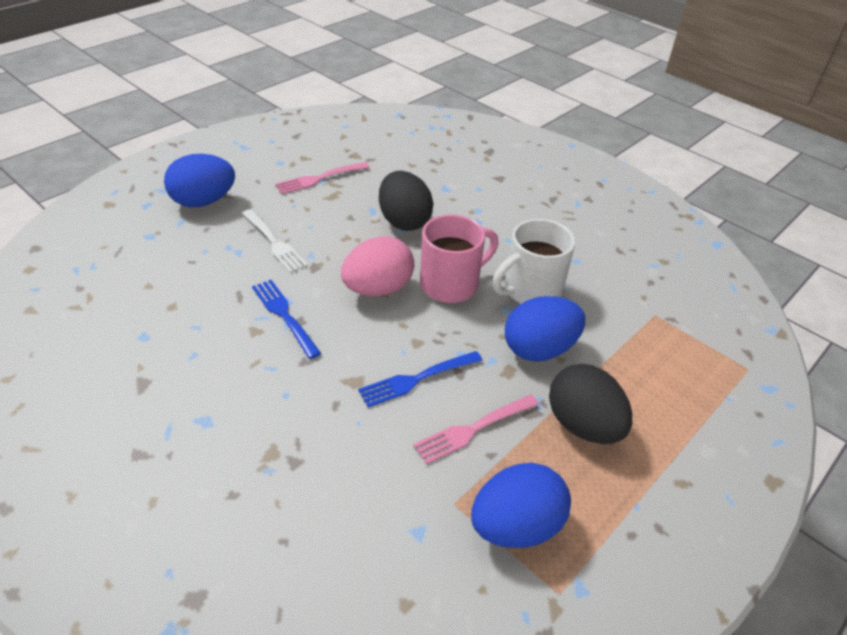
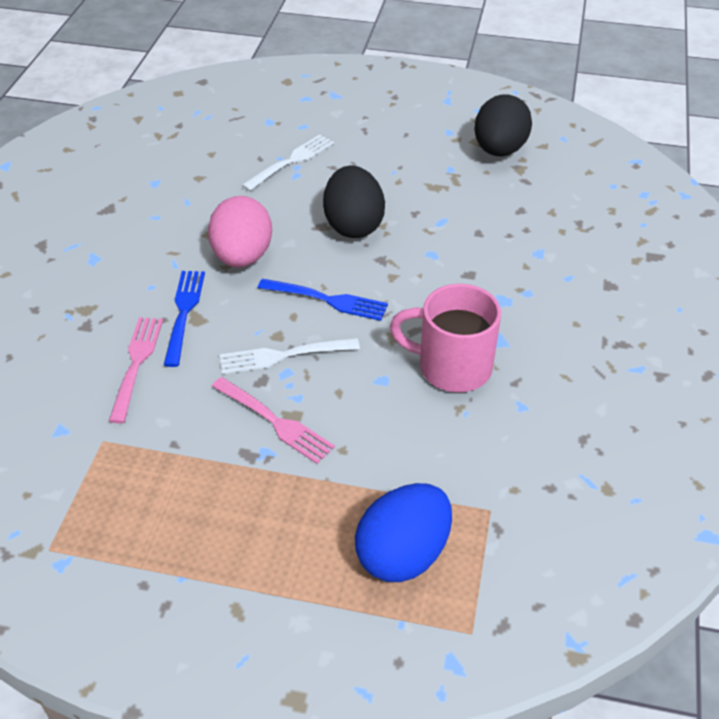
blue egg: 3 -> 1
white fork: 1 -> 2
white mug: 1 -> 0

